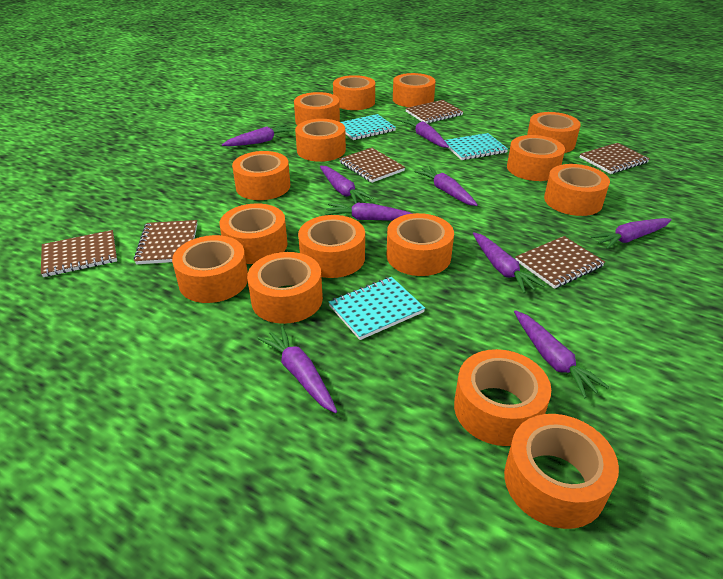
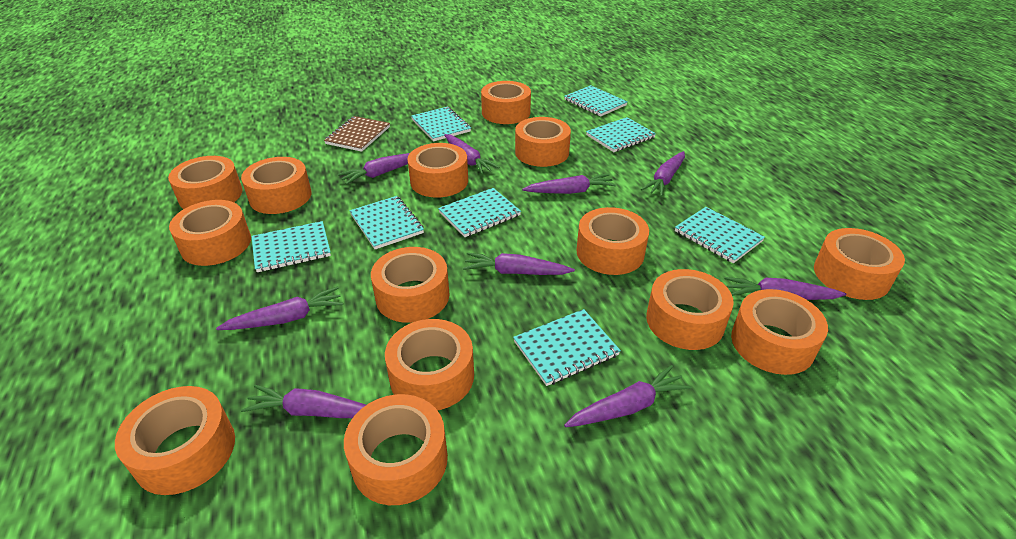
brown notebook: 6 -> 1
orange tape: 15 -> 14
turquoise notebook: 3 -> 8

